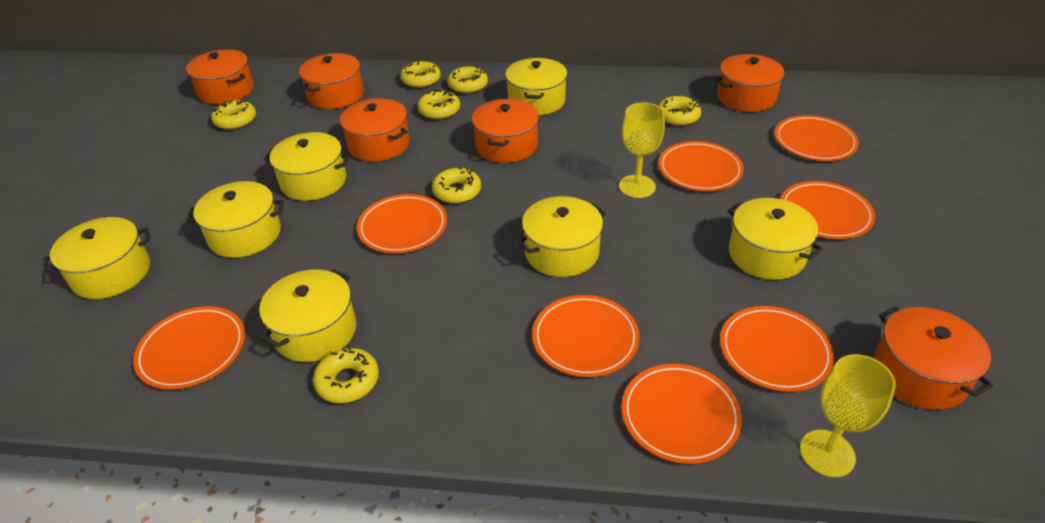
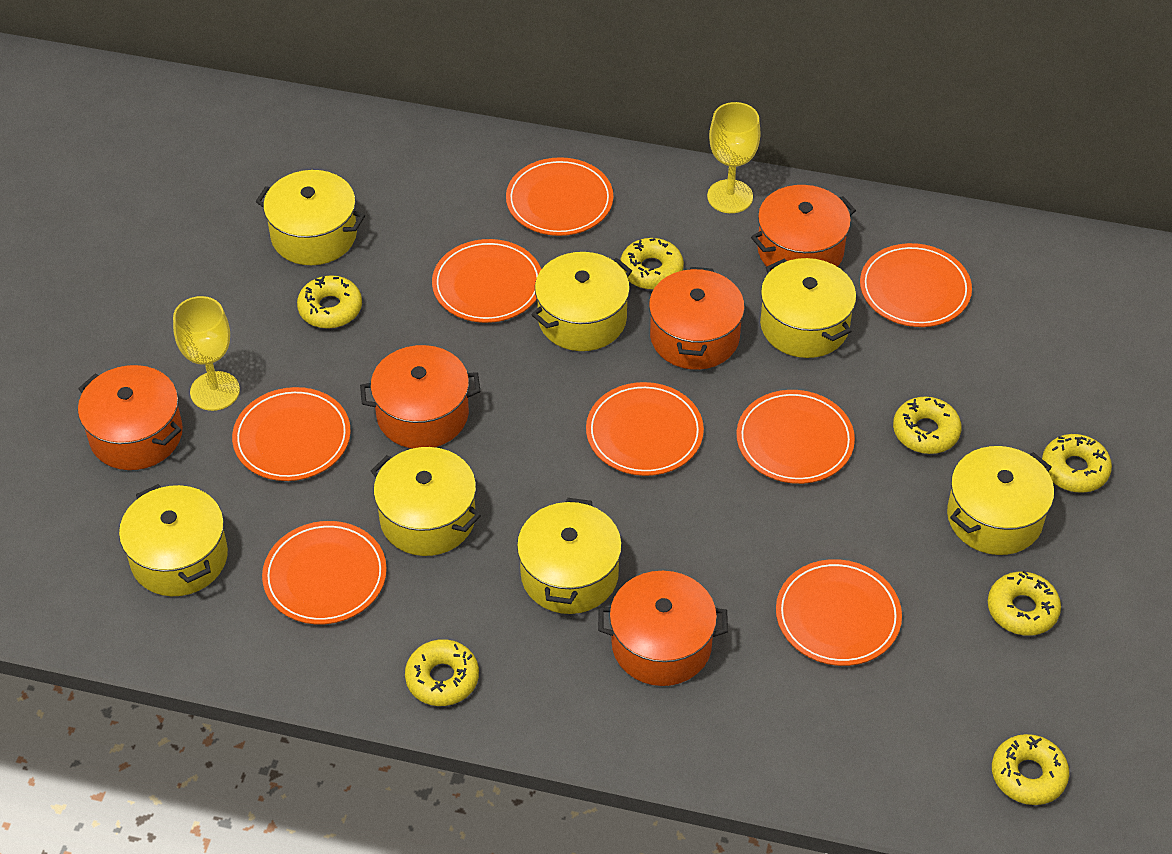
orange pot: 6 -> 5

